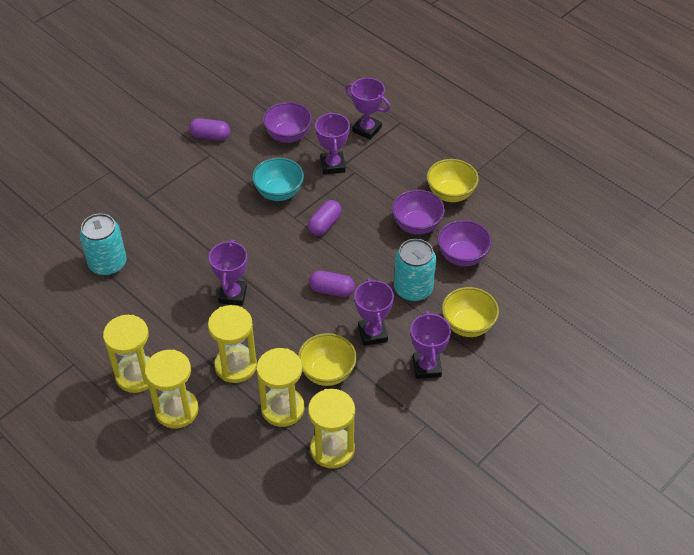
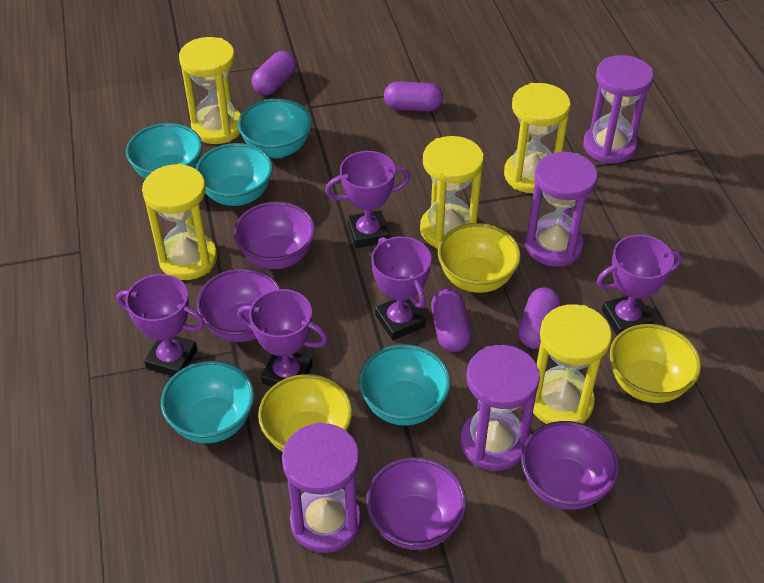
purple bowl: 3 -> 4
purple capsule: 3 -> 4
purple hourglass: 0 -> 4
turquoise bowl: 1 -> 5
turquoise can: 2 -> 0

